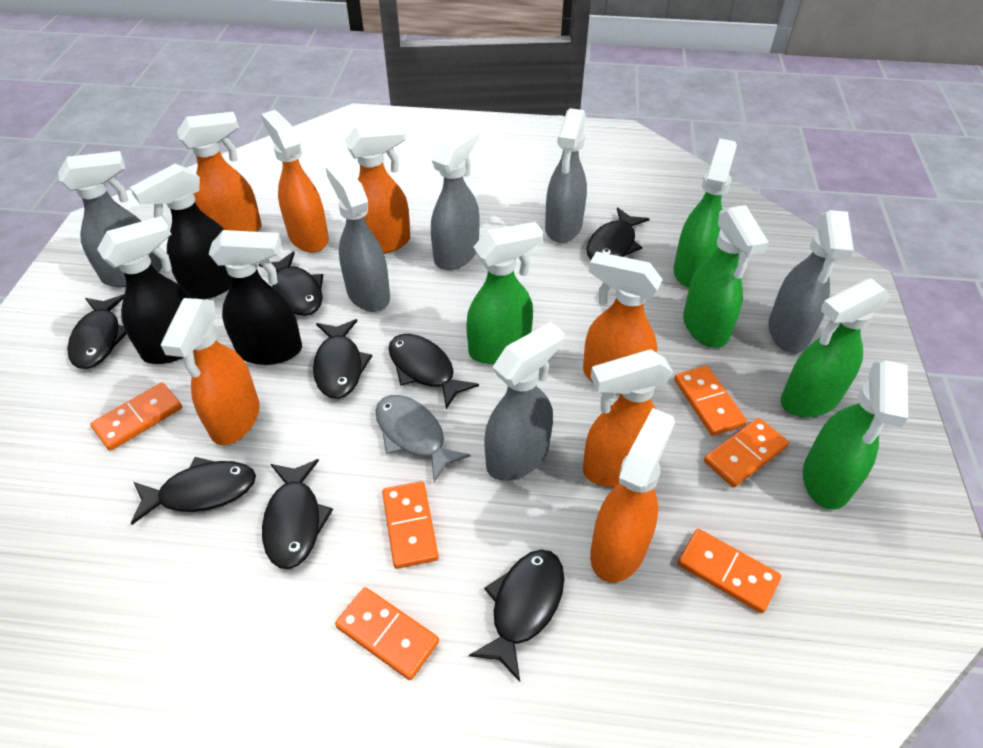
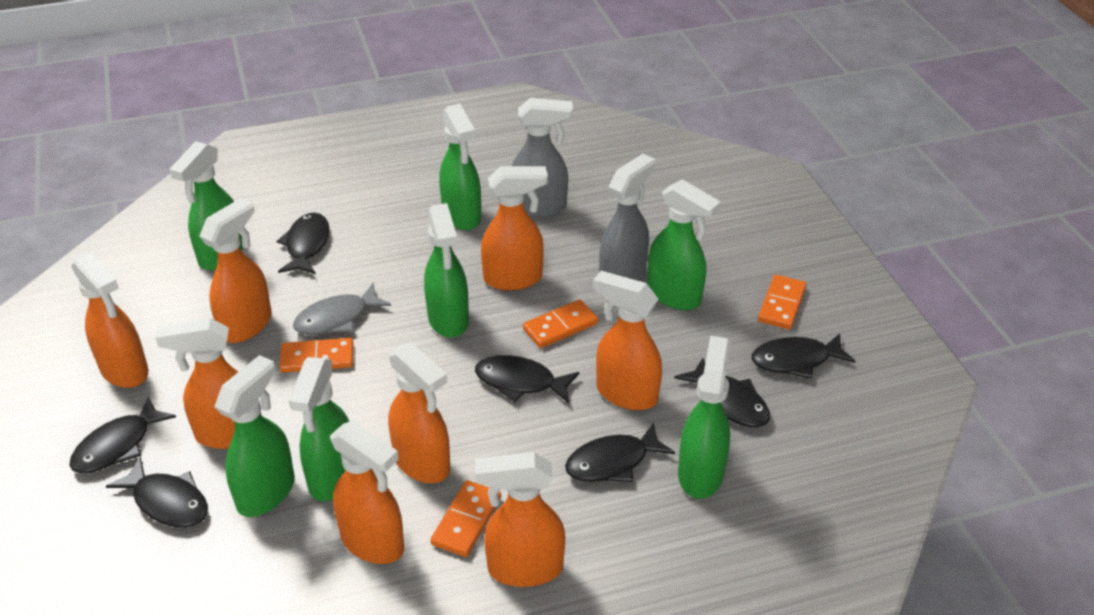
black fish: 8 -> 7
black spray bottle: 3 -> 0
green spray bottle: 5 -> 7
grey spray bottle: 6 -> 2
orange domino: 6 -> 4
orange spray bottle: 7 -> 8

